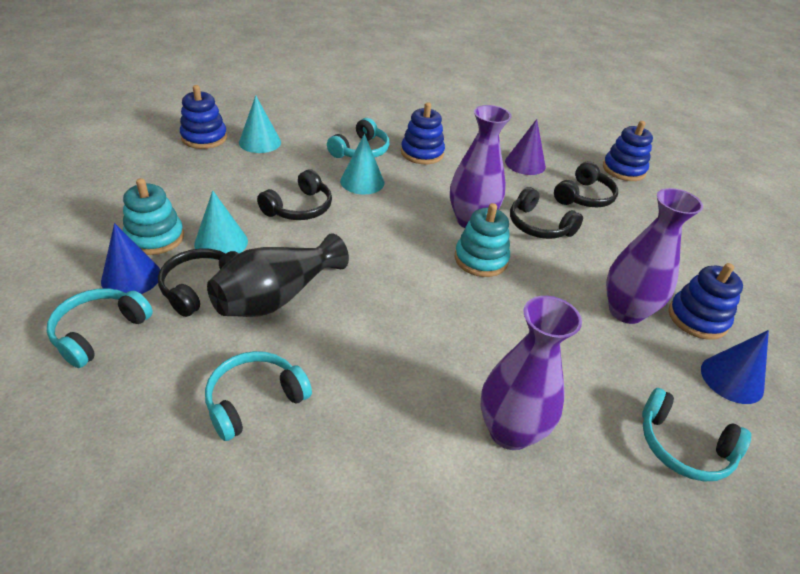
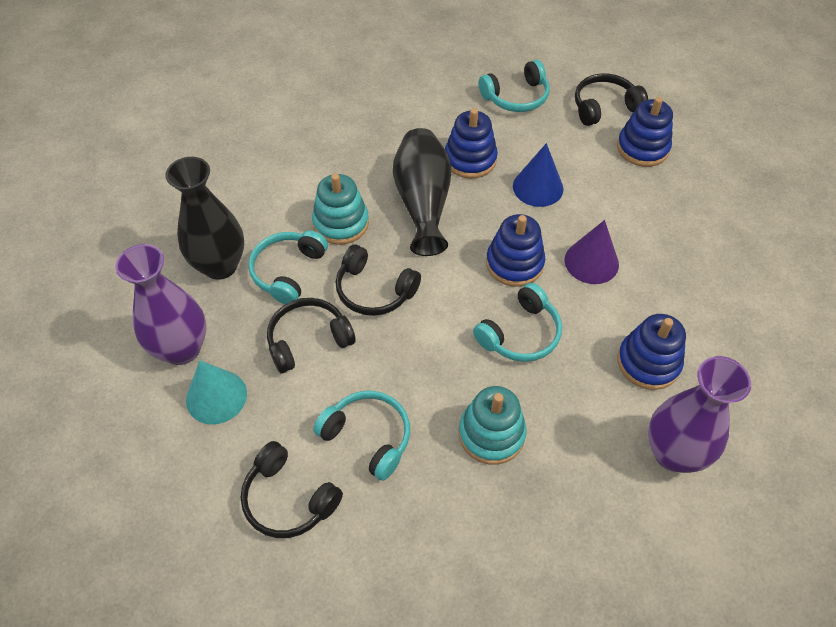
black vase: 1 -> 2
blue cone: 2 -> 1
purple vase: 3 -> 2
turquoise cone: 3 -> 1

